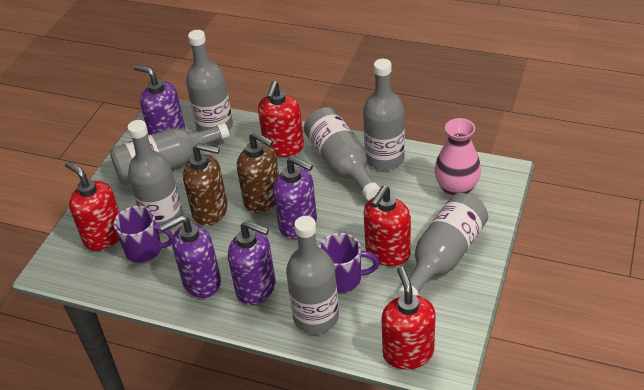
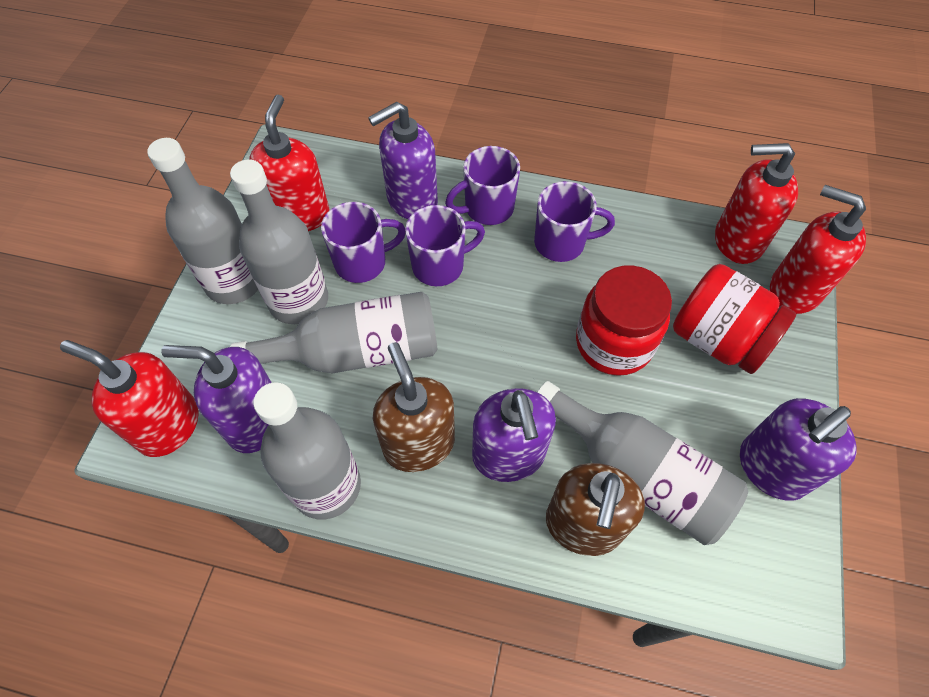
grey bottle: 7 -> 5
pink vase: 1 -> 0
purple mug: 2 -> 4
red jar: 0 -> 2

